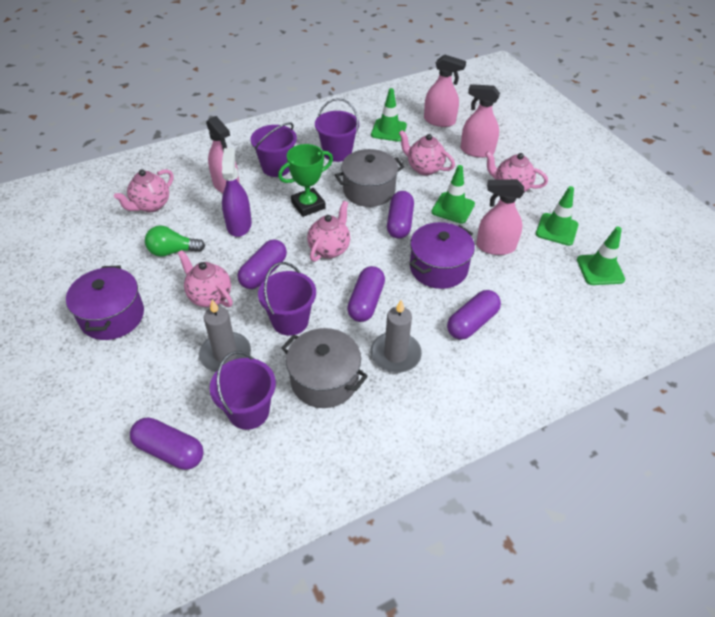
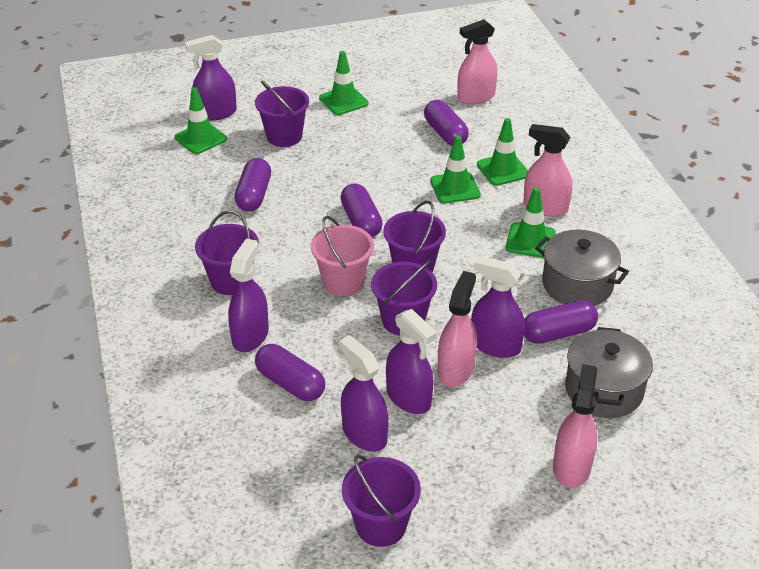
green light bulb: 1 -> 0
green traffic cone: 4 -> 5
green trophy: 1 -> 0
grey candle: 2 -> 0
pink bucket: 0 -> 1
pink teapot: 5 -> 0
purple bucket: 4 -> 5
purple pot: 2 -> 0
purple spray bottle: 1 -> 5

